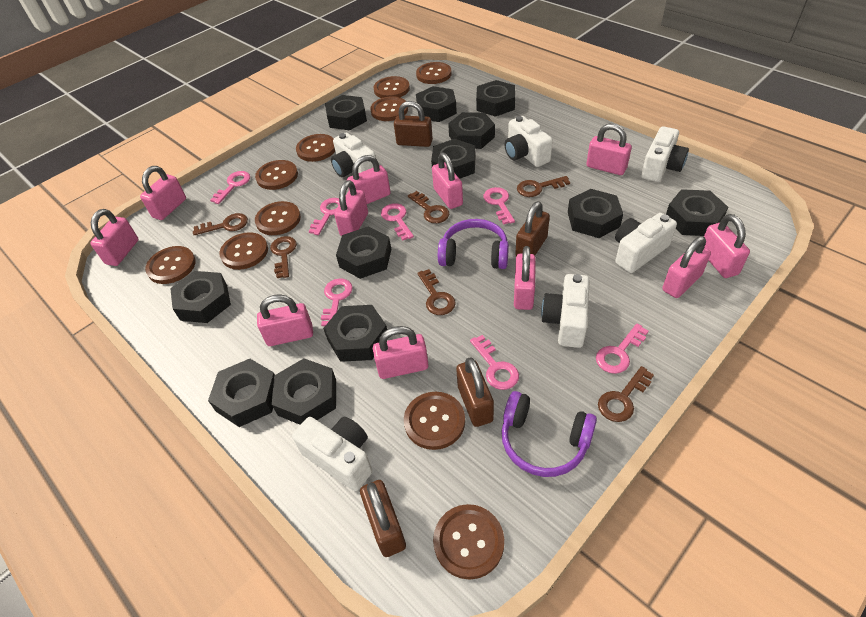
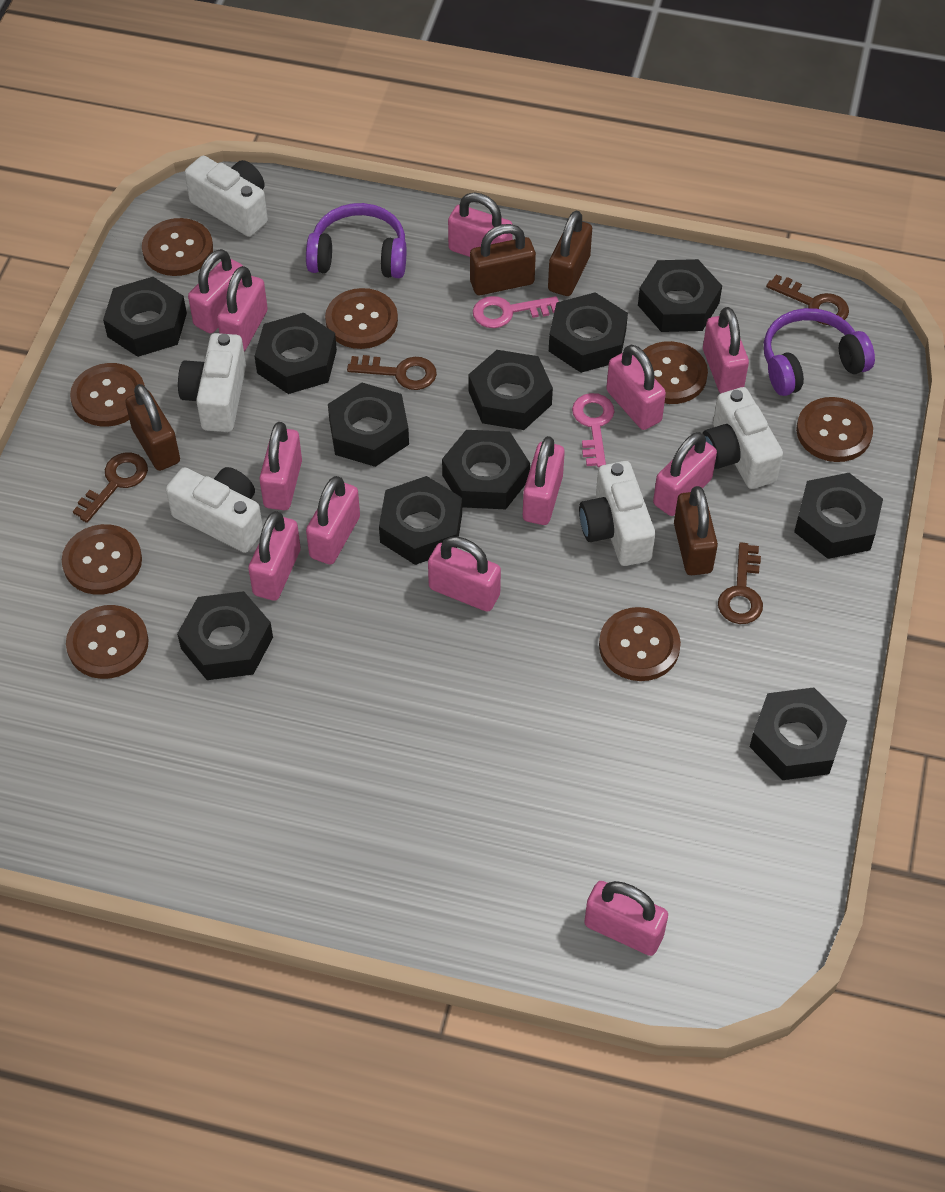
black nut: 12 -> 11
brown button: 10 -> 8
brown key: 6 -> 4
pink key: 7 -> 2
pink padlock: 11 -> 12
white camera: 6 -> 5

